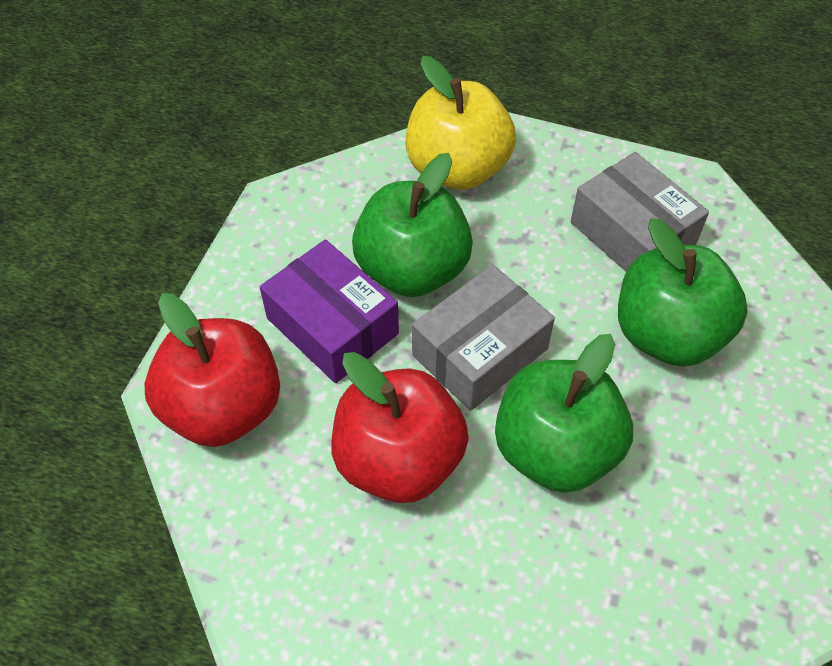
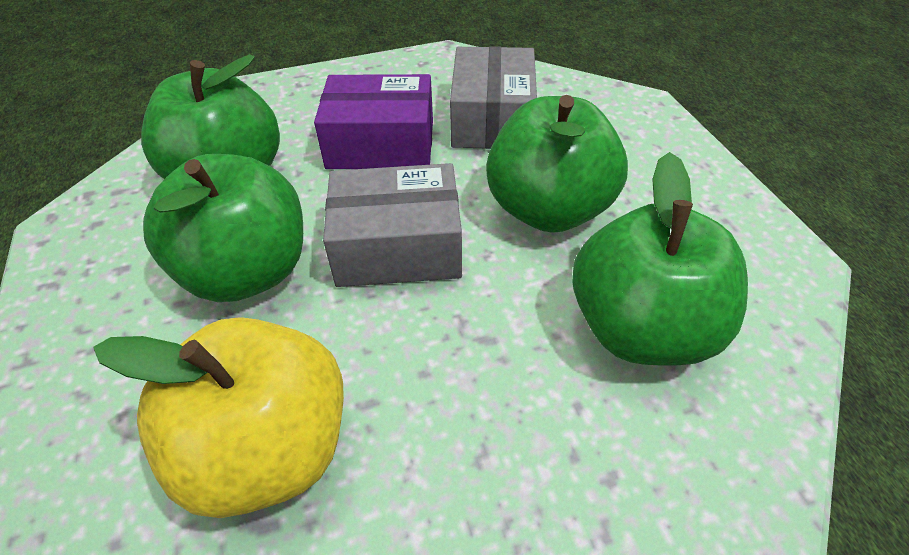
green apple: 3 -> 4
red apple: 2 -> 0

